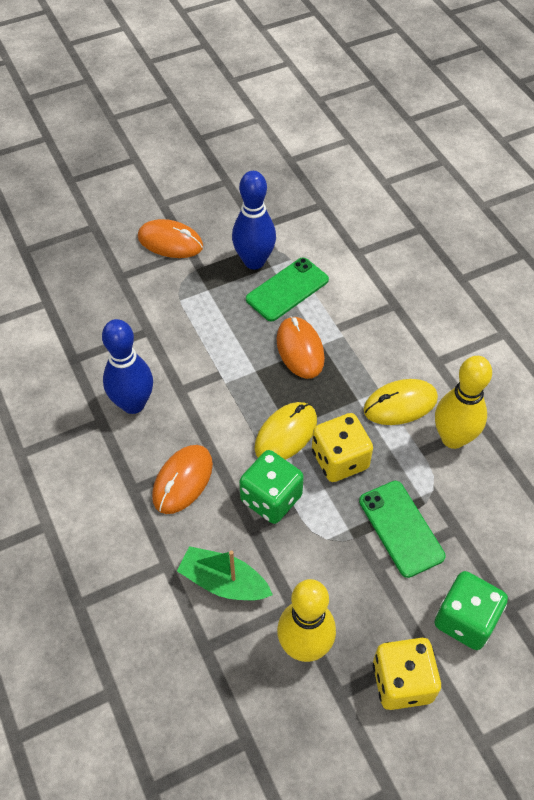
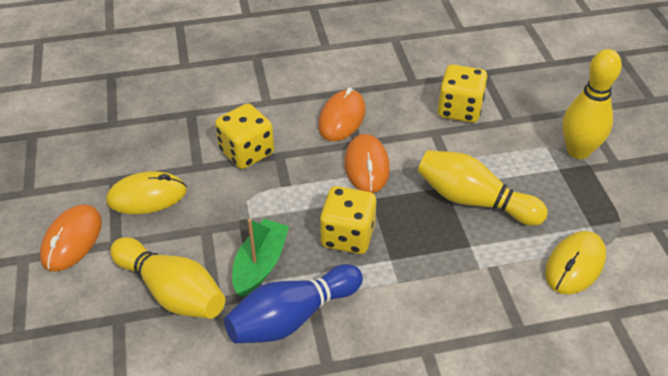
blue bowling pin: 2 -> 1
green dice: 2 -> 0
green phone: 2 -> 0
yellow bowling pin: 2 -> 3
yellow dice: 2 -> 3

